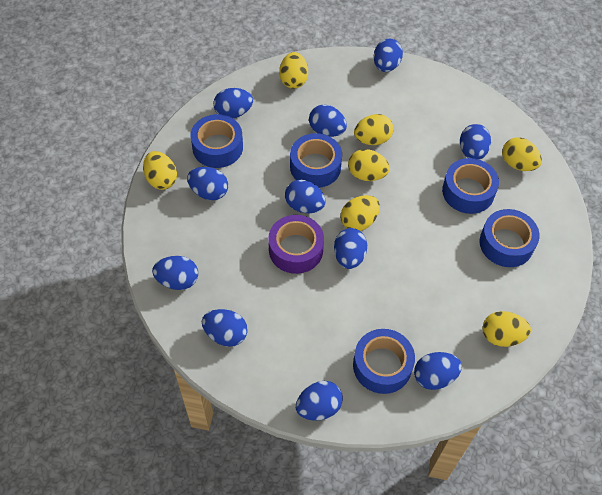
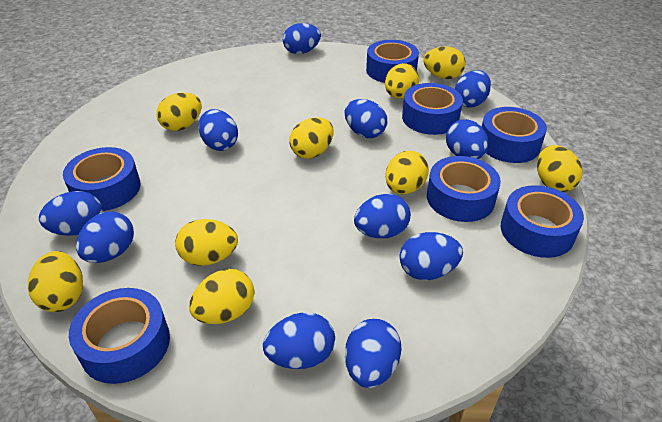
blue tape: 5 -> 7
purple tape: 1 -> 0
yellow egg: 7 -> 9

